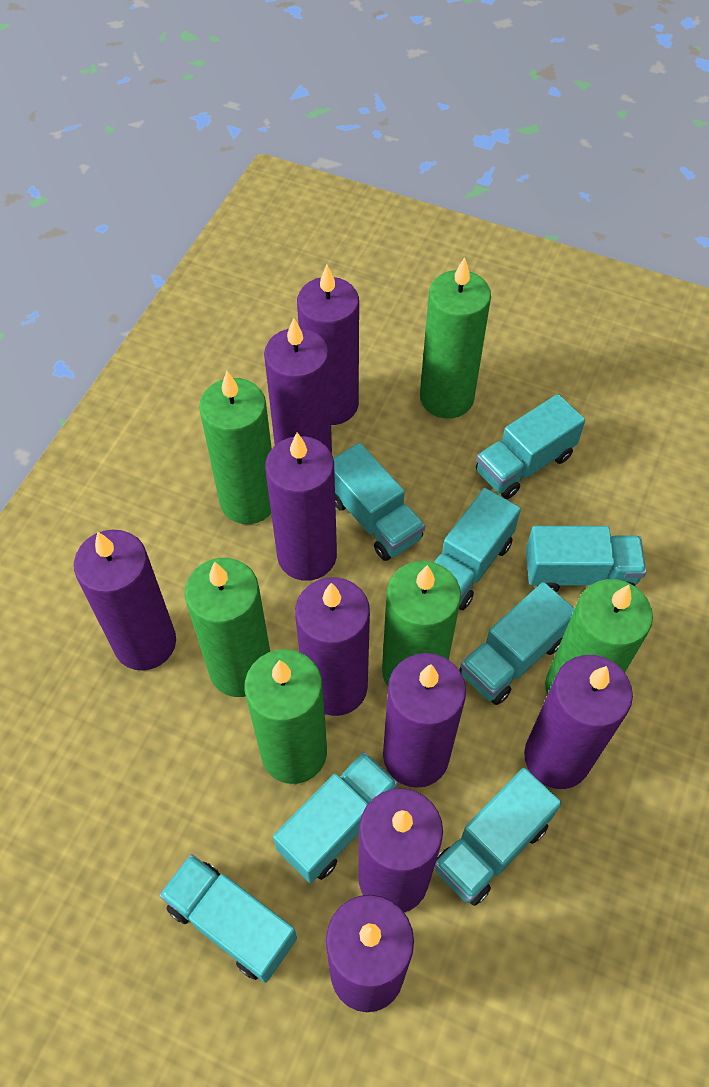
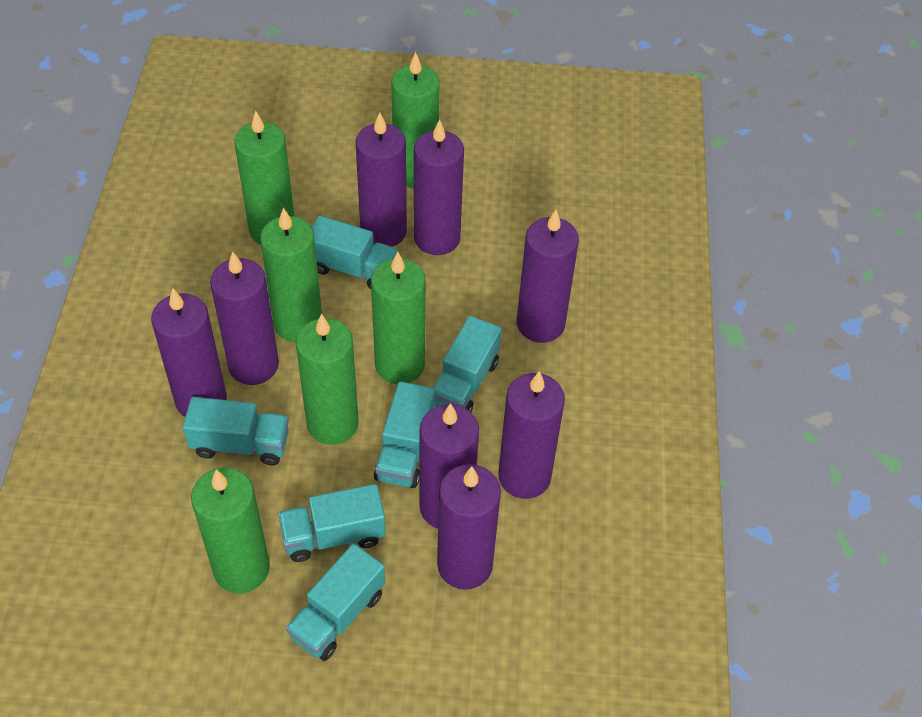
purple candle: 9 -> 8
turquoise truck: 8 -> 6

